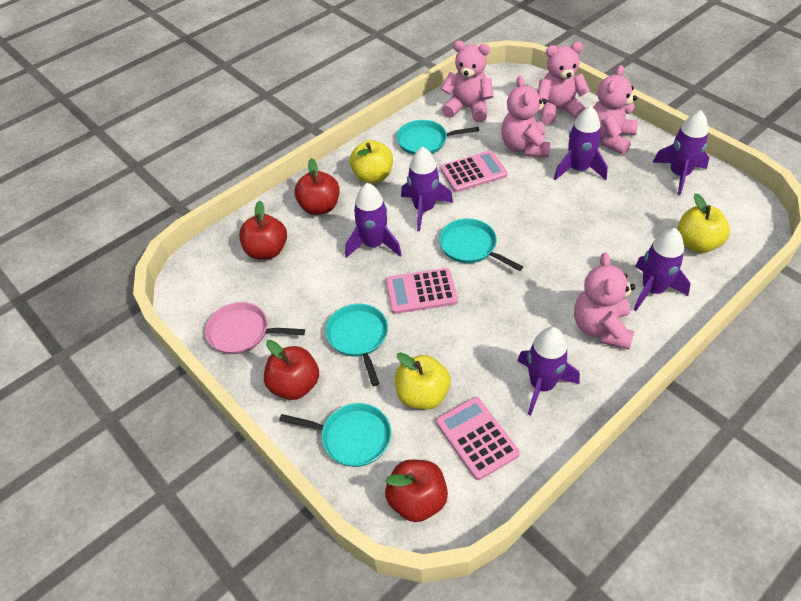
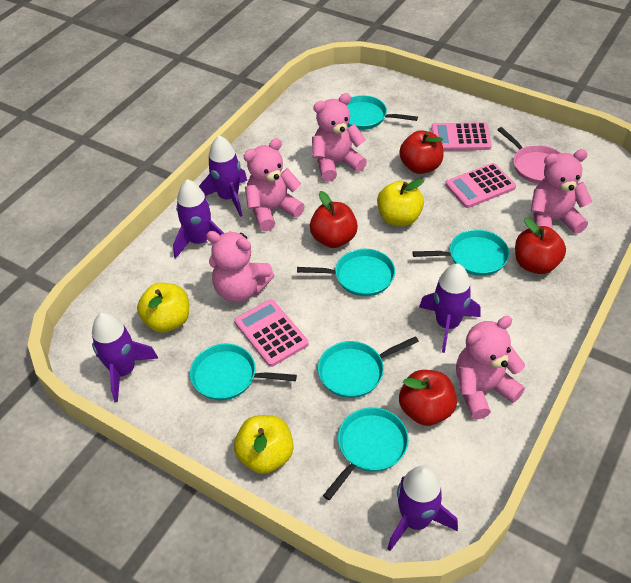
purple rocket: 6 -> 5
turquoise pan: 4 -> 6

